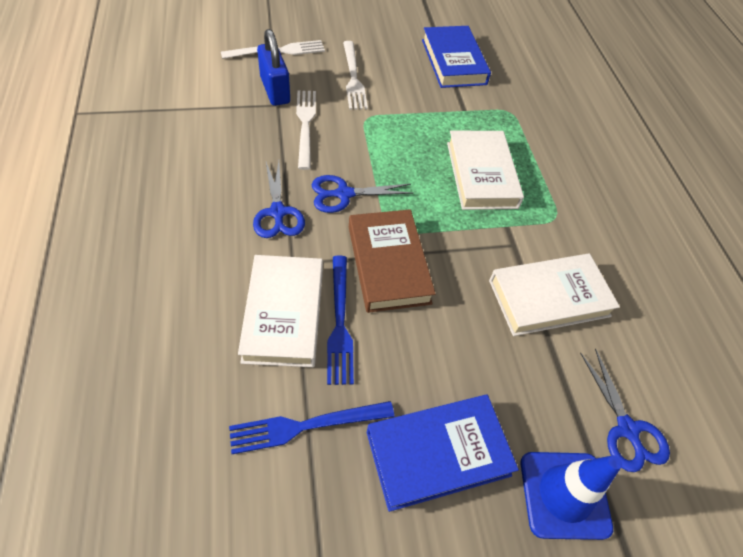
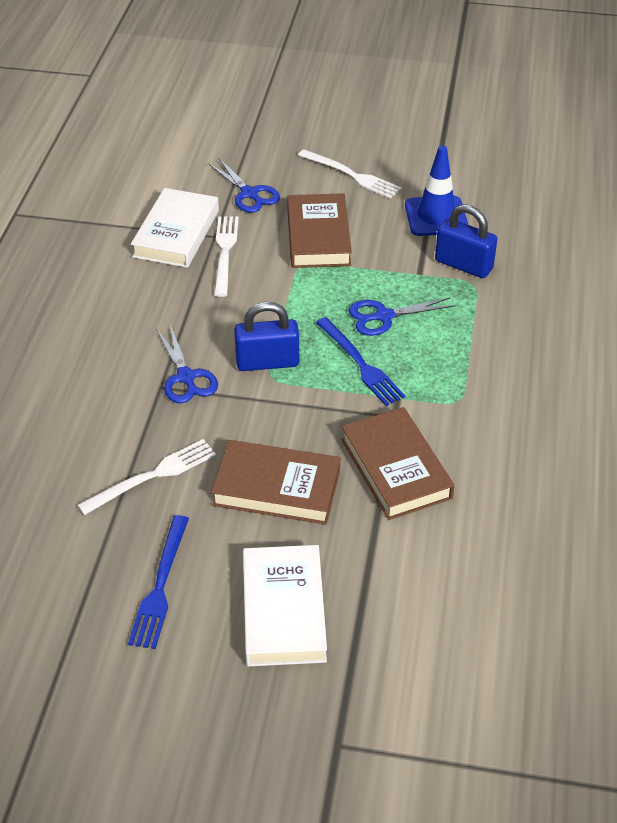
blue book: 2 -> 0
blue padlock: 1 -> 2
brown book: 1 -> 3
white book: 3 -> 2

